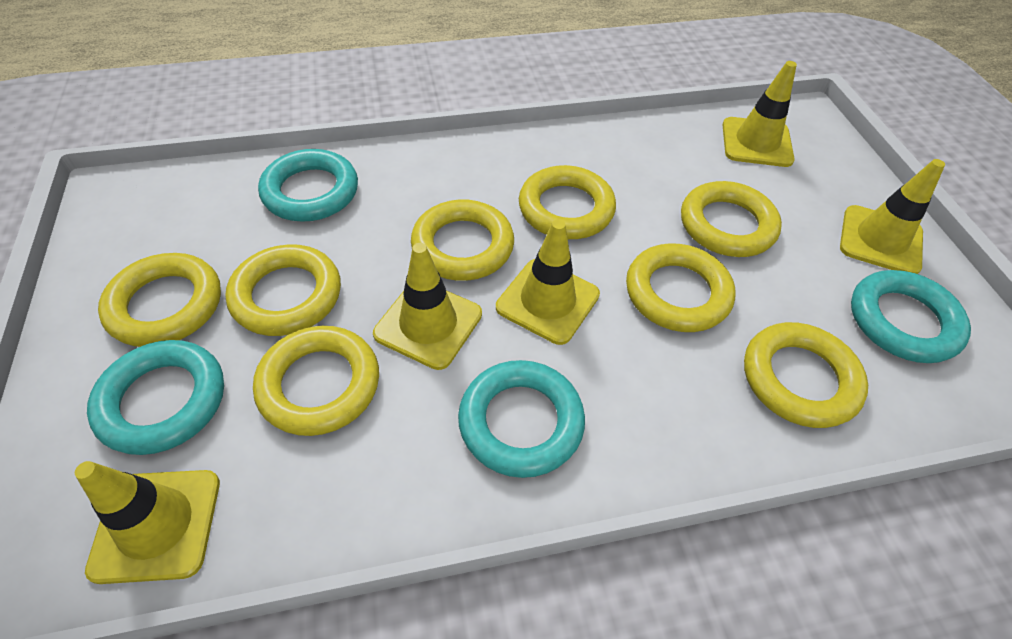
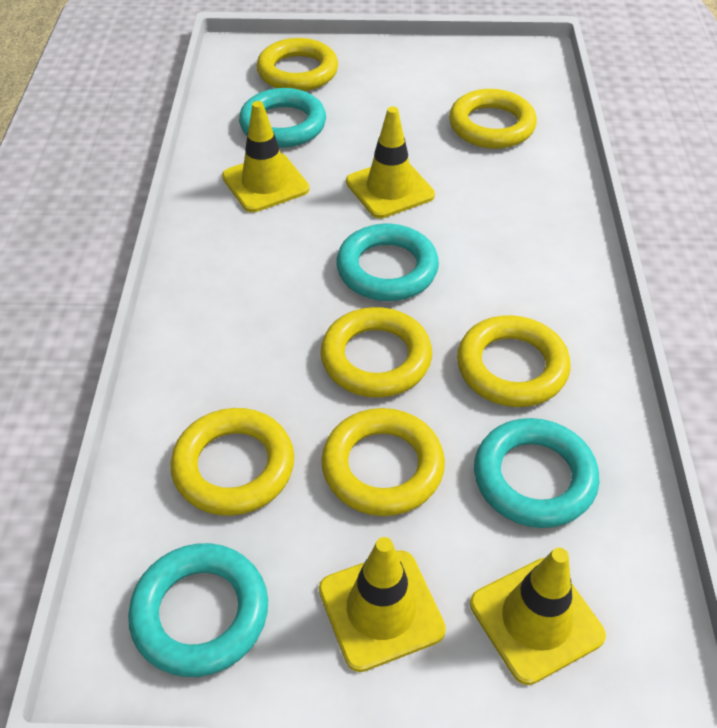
yellow ring: 8 -> 6
yellow traffic cone: 5 -> 4

